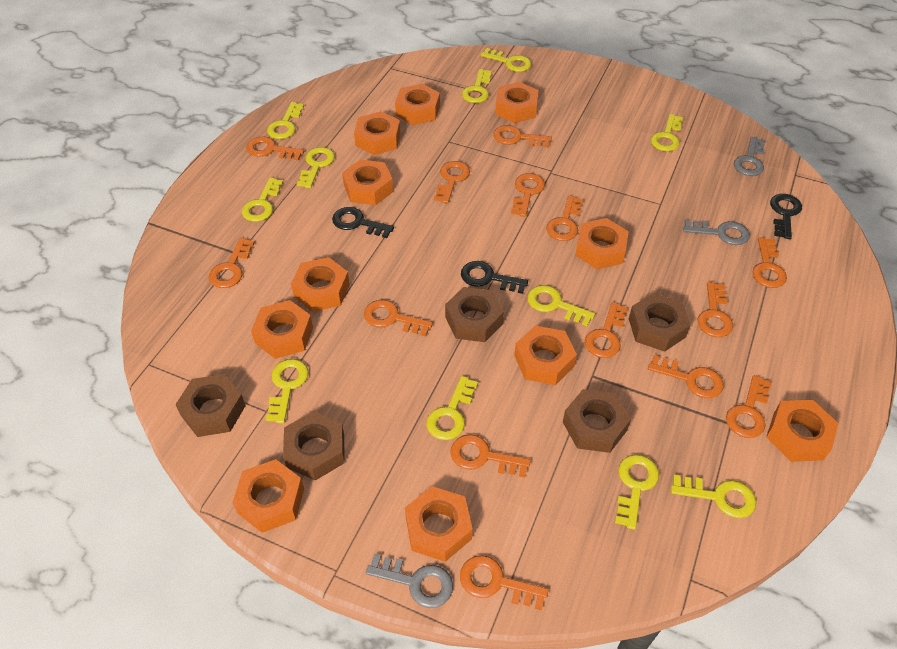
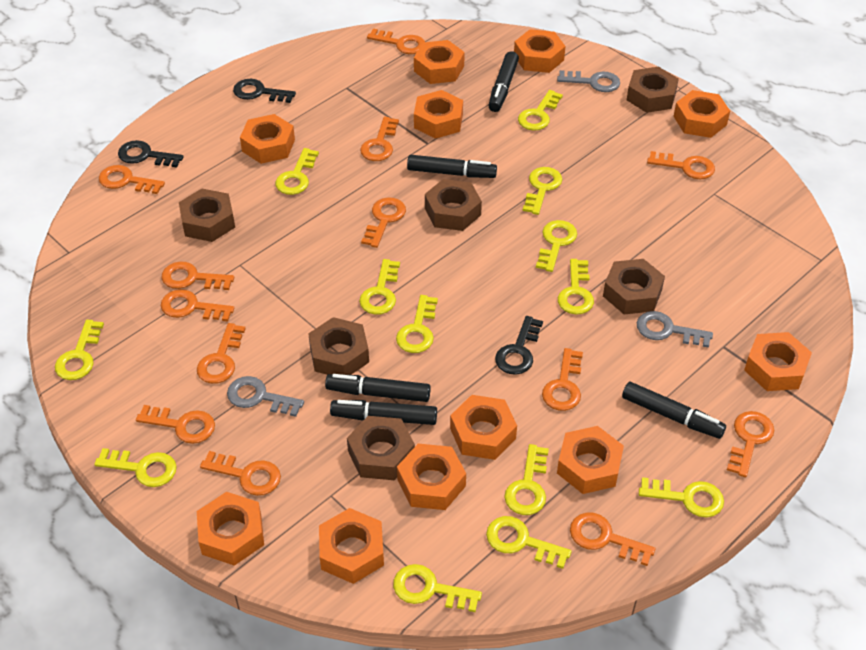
black marker: 0 -> 5
brown nut: 5 -> 6
orange key: 14 -> 13
yellow key: 11 -> 13

